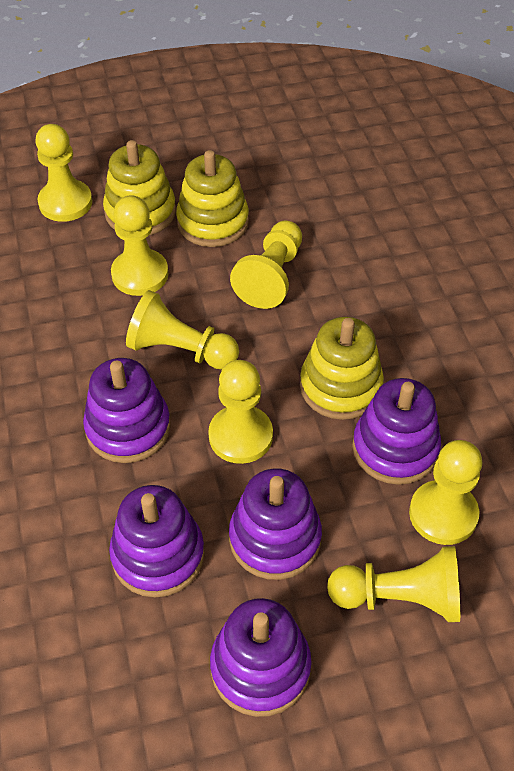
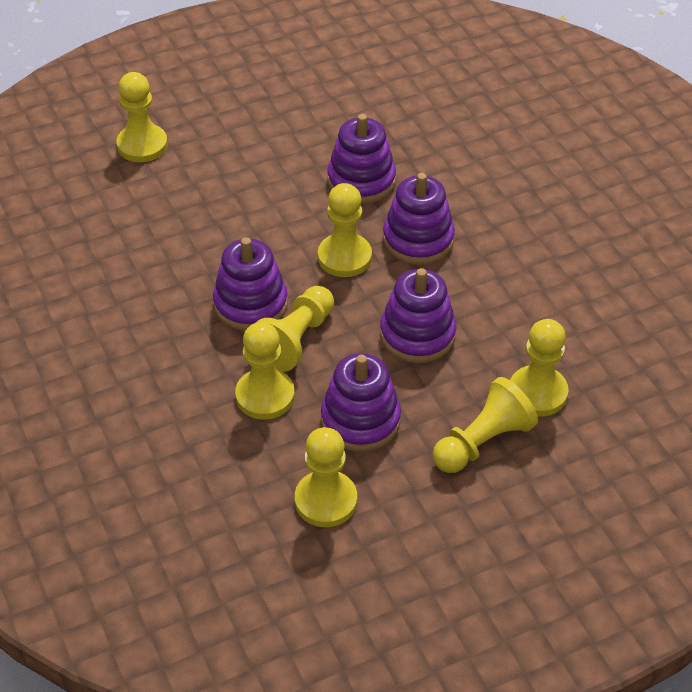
yellow stacking toy: 3 -> 0

